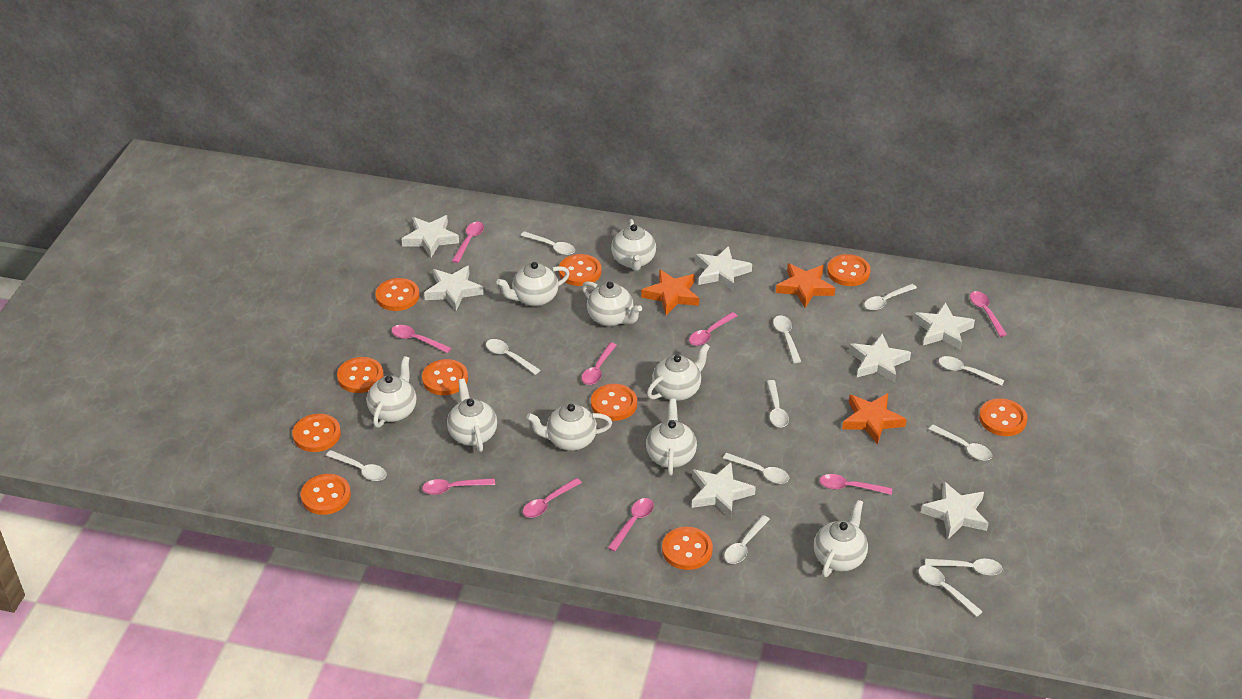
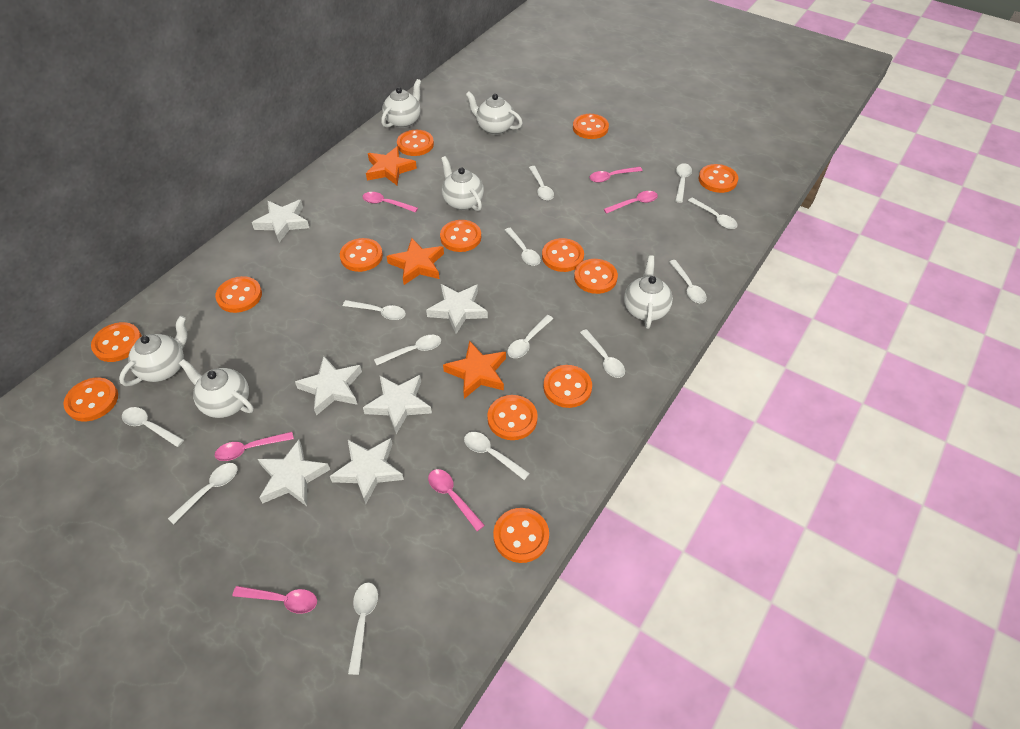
orange button: 10 -> 13
pink spoon: 9 -> 6
white spoon: 12 -> 13
white star: 7 -> 6
white teapot: 9 -> 6

